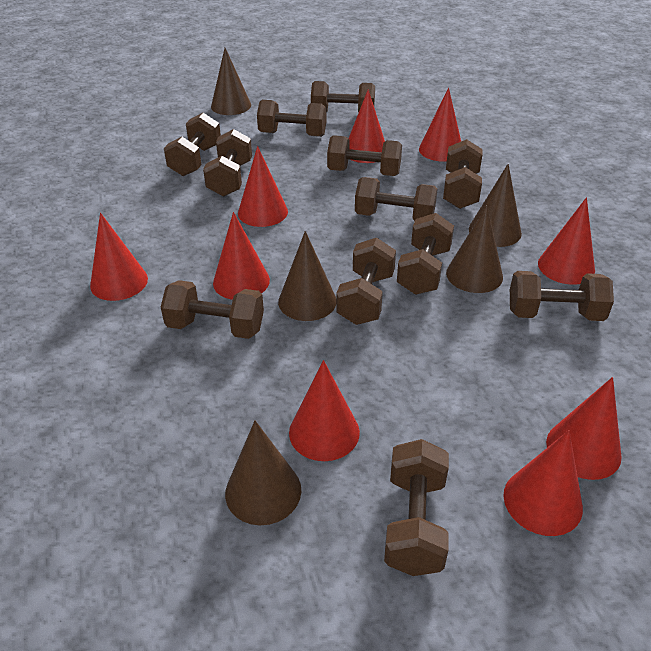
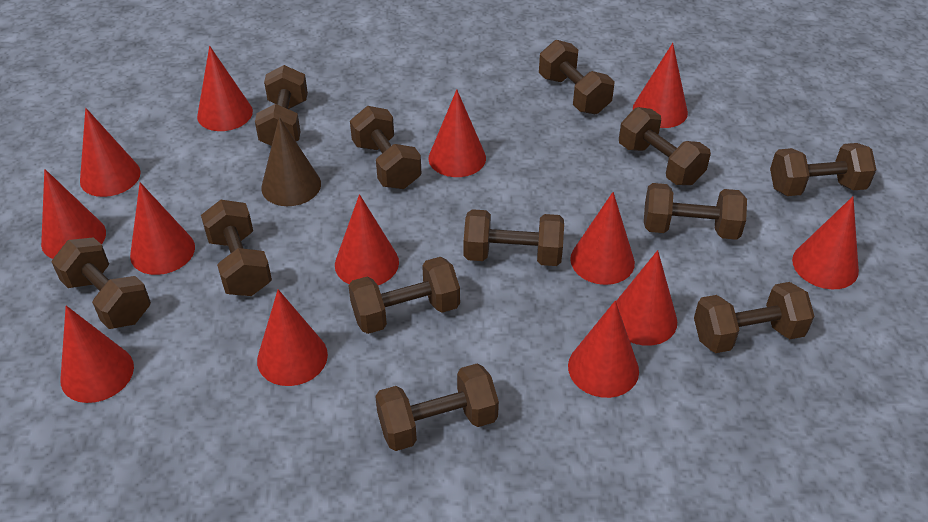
brown cone: 5 -> 1
red cone: 9 -> 13

